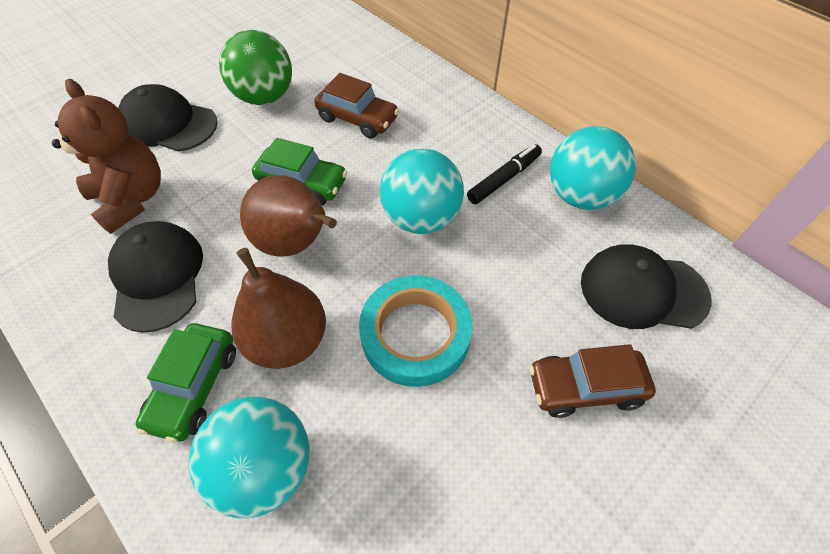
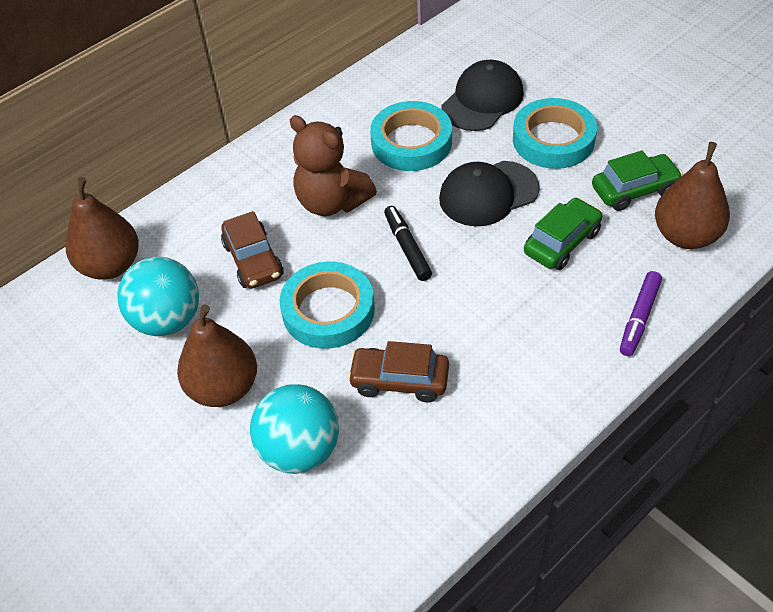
black cap: 3 -> 2
brown pear: 2 -> 3
green ball: 1 -> 0
purple marker: 0 -> 1
turquoise ball: 3 -> 2
turquoise tape: 1 -> 3

